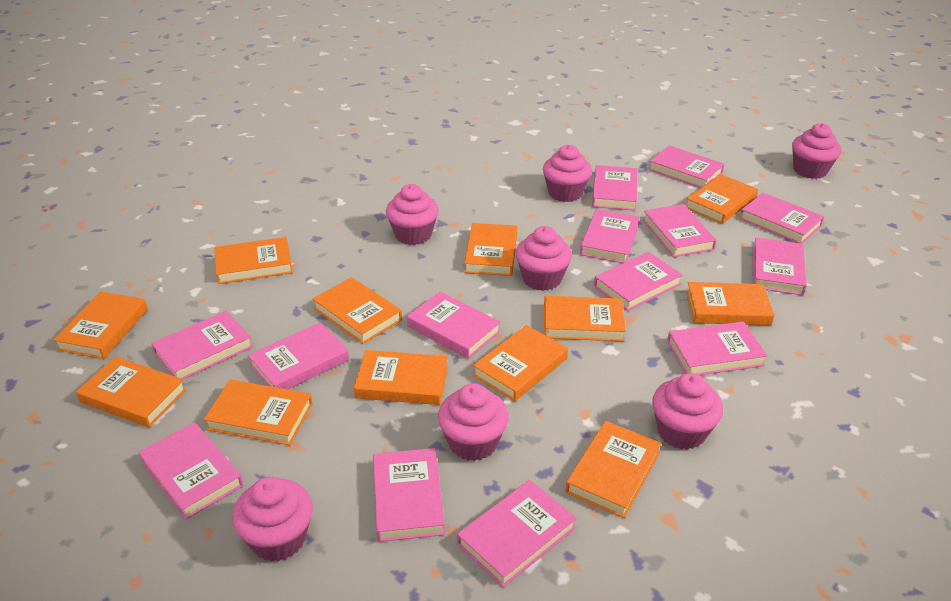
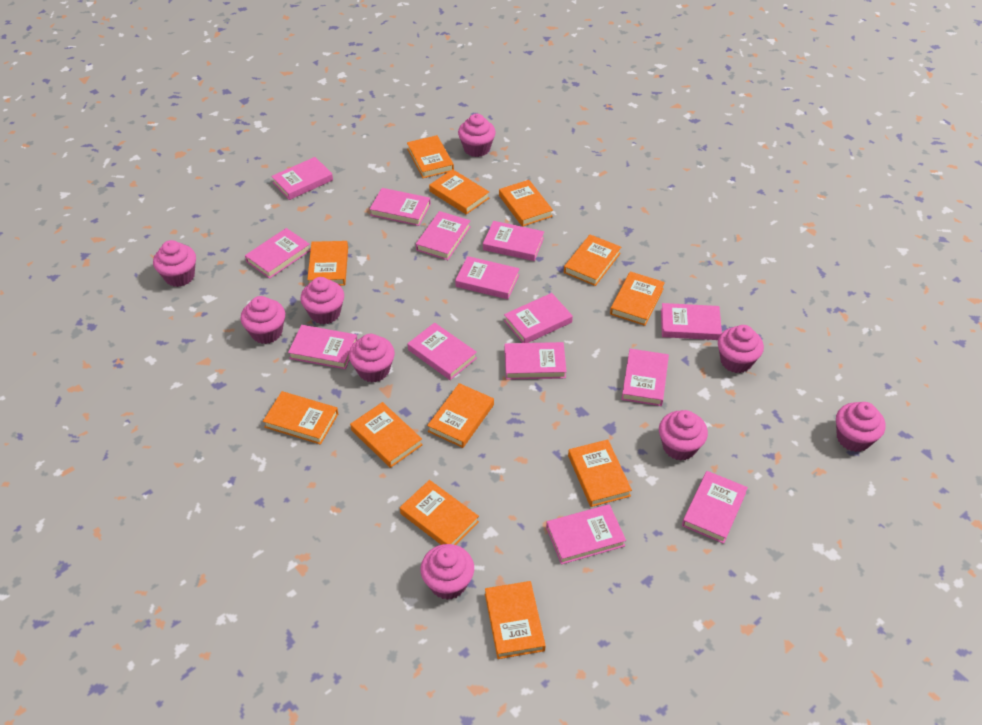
pink cupcake: 7 -> 9

